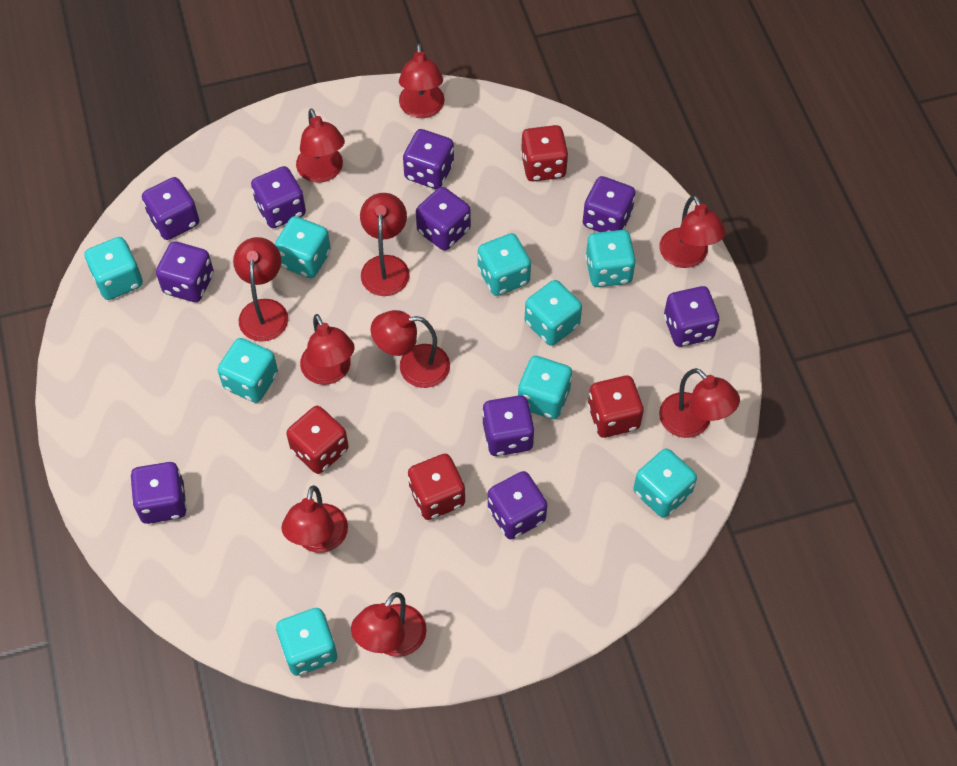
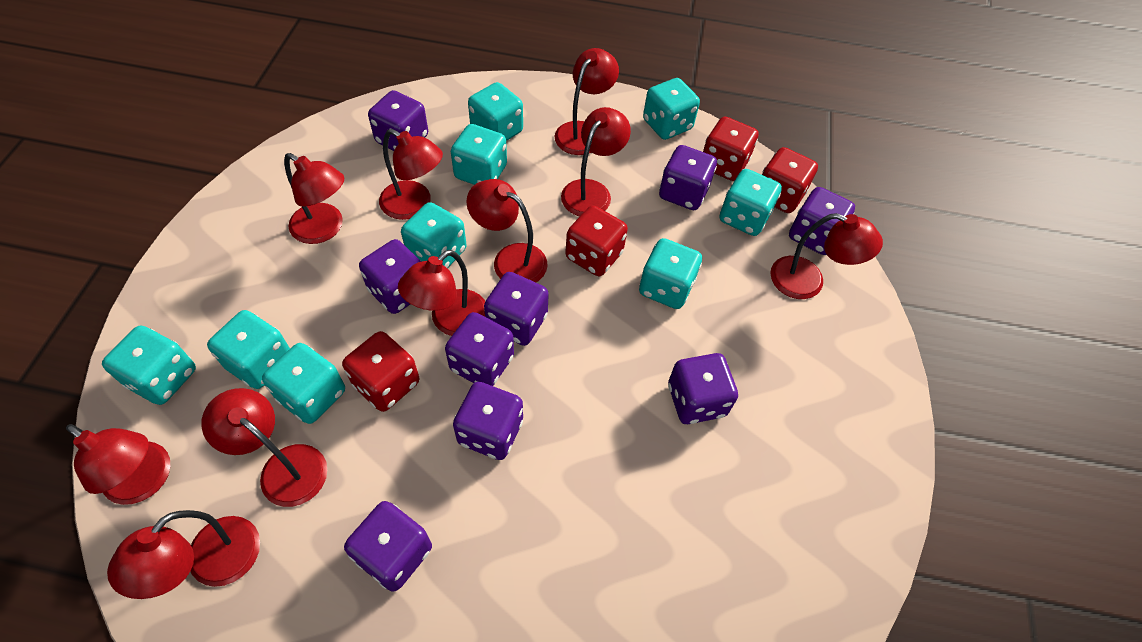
purple dice: 10 -> 9

